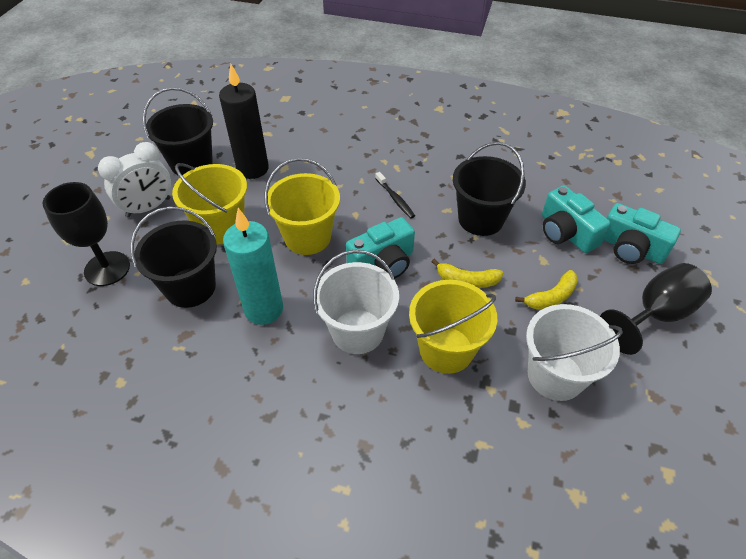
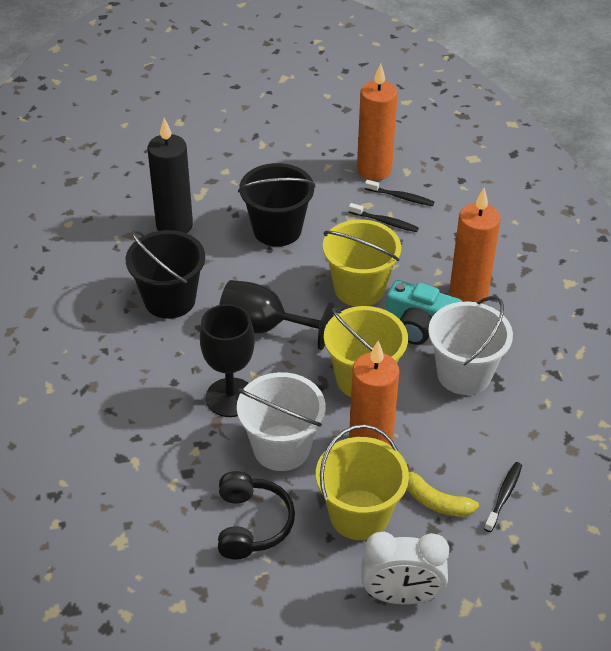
black bucket: 3 -> 2
black headphones: 0 -> 1
black toothbrush: 1 -> 3
orange candle: 0 -> 3
turquoise camera: 3 -> 1
turquoise candle: 1 -> 0
yellow banana: 2 -> 1

